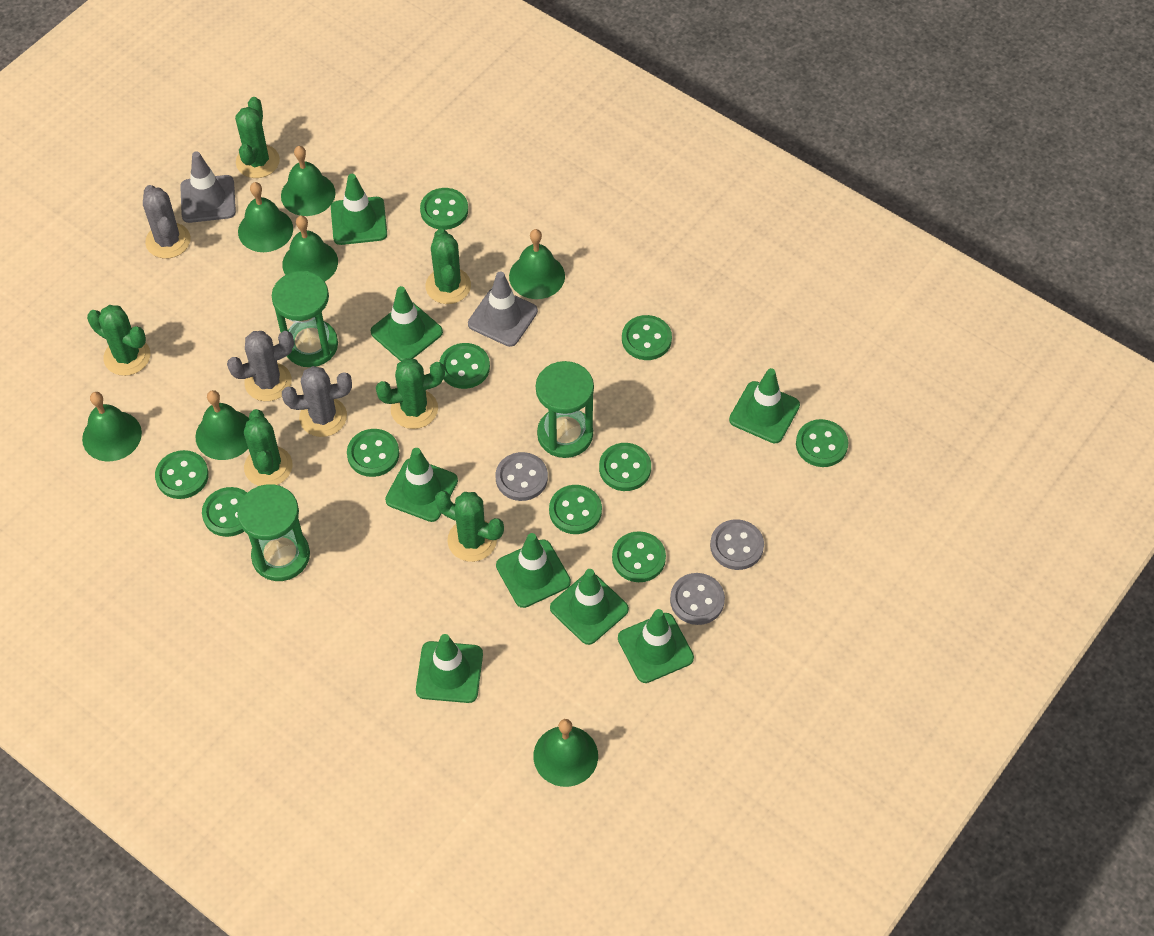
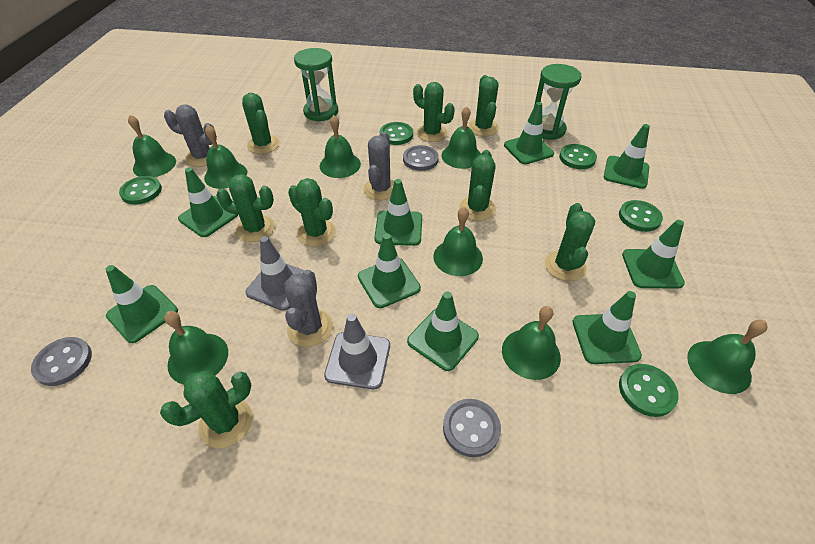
green bell: 7 -> 8
green button: 10 -> 5
green cactus: 6 -> 8
green hourglass: 3 -> 2
green traffic cone: 8 -> 9

